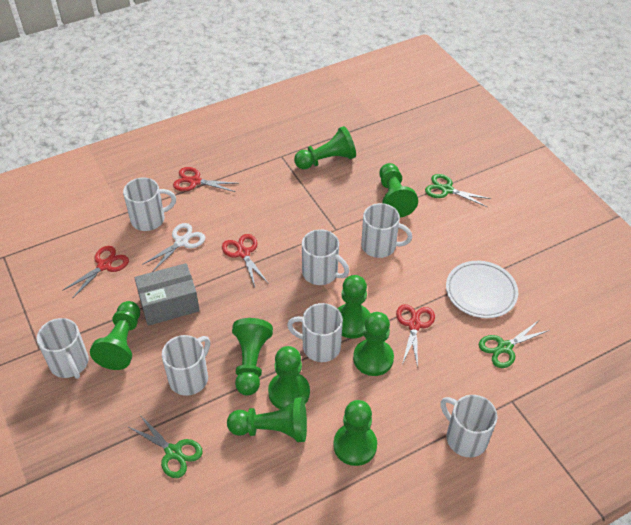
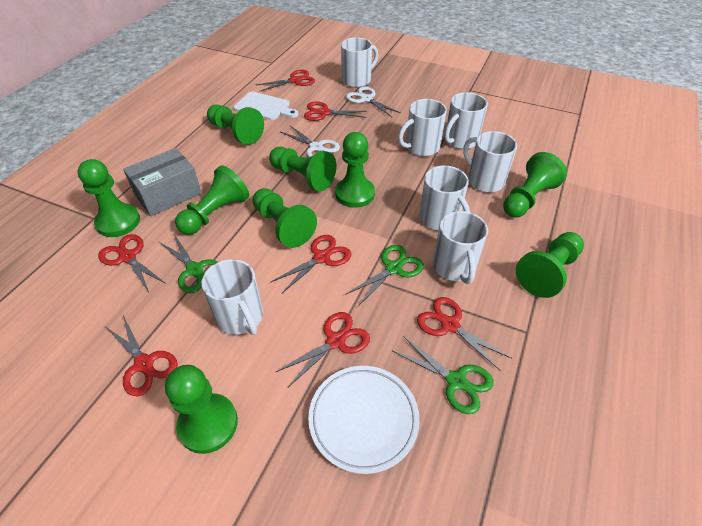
red scissors: 4 -> 7
white cutting board: 0 -> 1
white scissors: 1 -> 2

